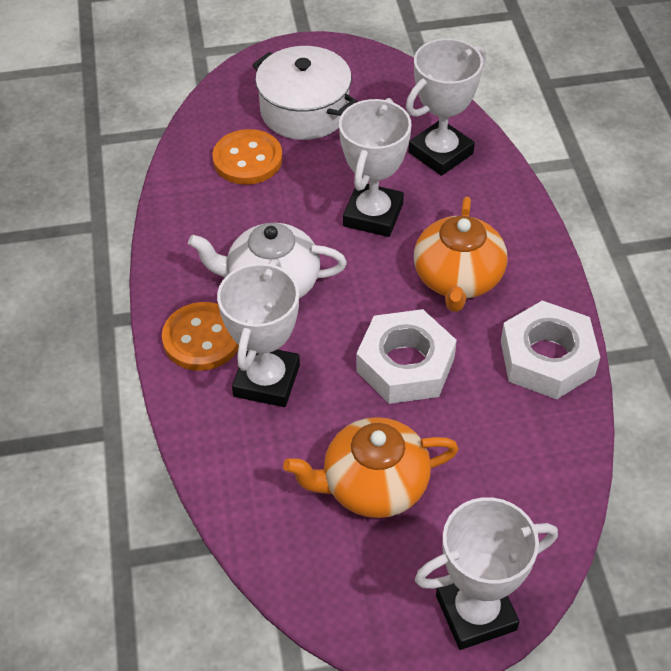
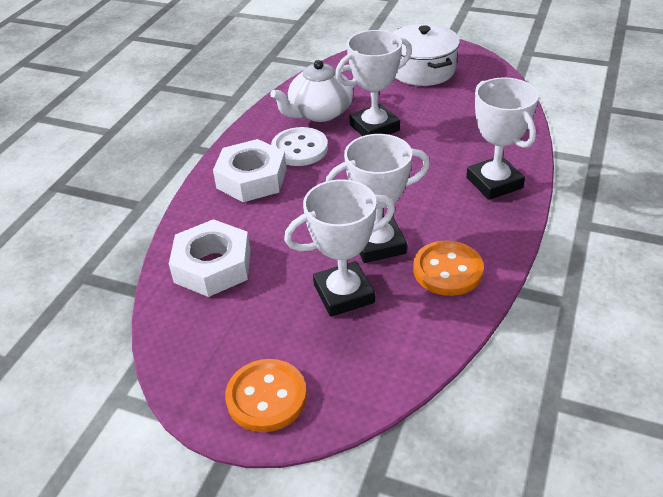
orange teapot: 2 -> 0
white button: 0 -> 1

